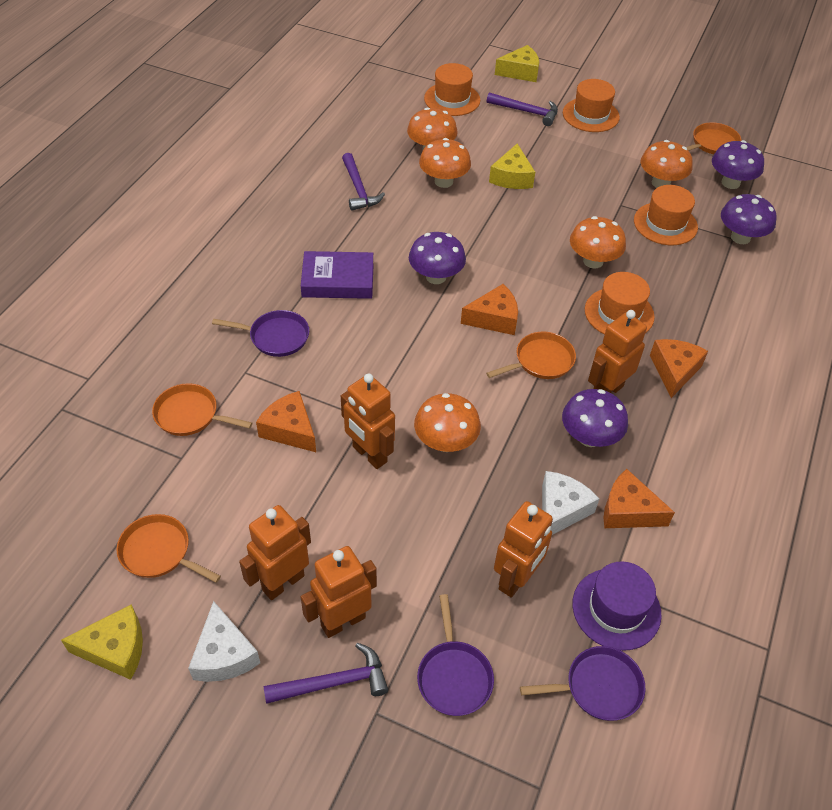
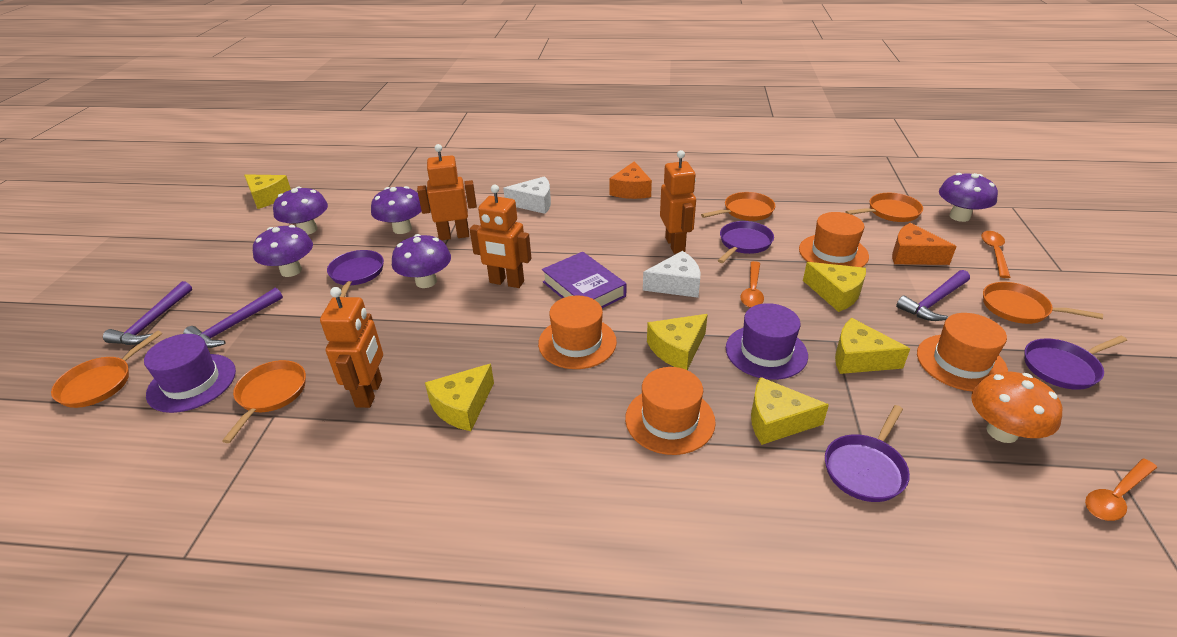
orange cheese: 4 -> 2
orange mushroom: 5 -> 1
orange pan: 4 -> 5
orange robot: 5 -> 4
orange spoon: 0 -> 3
purple hat: 1 -> 2
purple mushroom: 4 -> 5
purple pan: 3 -> 4
yellow cheese: 3 -> 6

